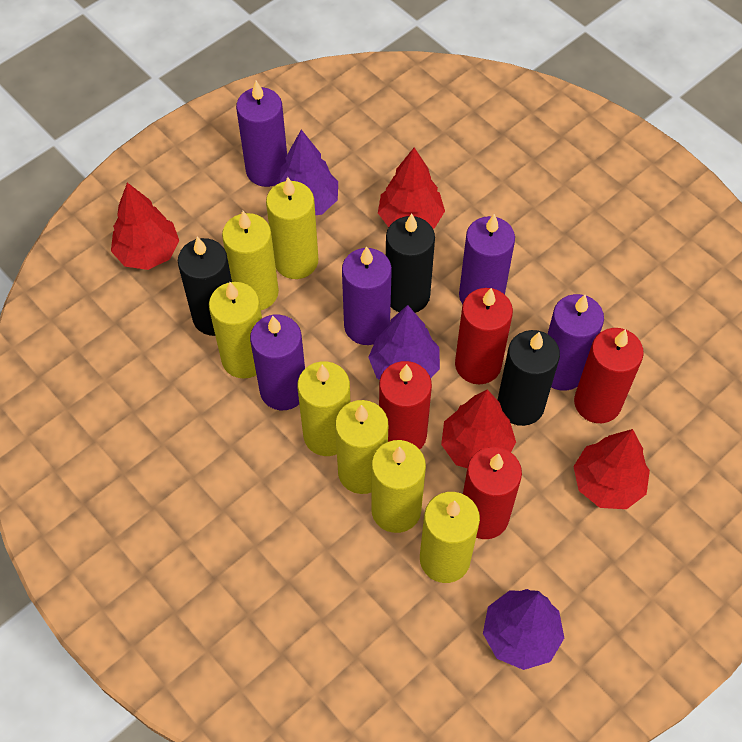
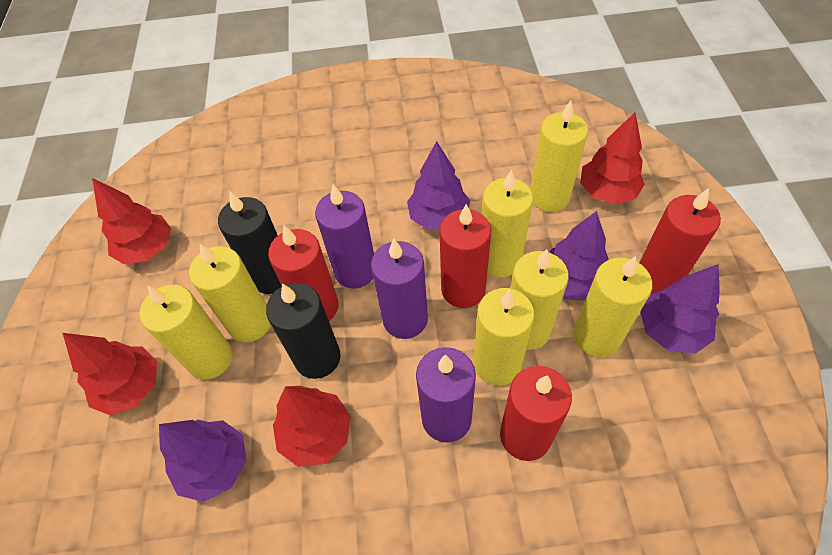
black candle: 3 -> 2
purple candle: 5 -> 3
purple tree: 3 -> 4

